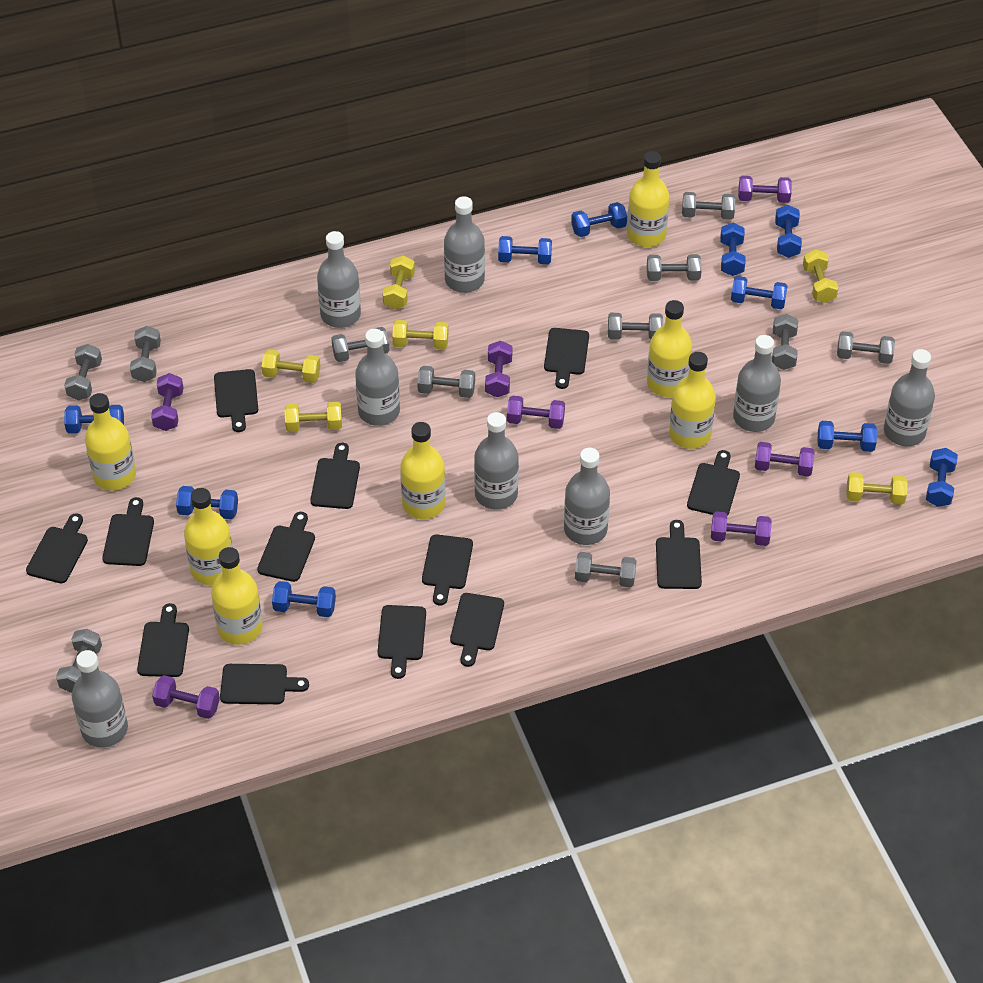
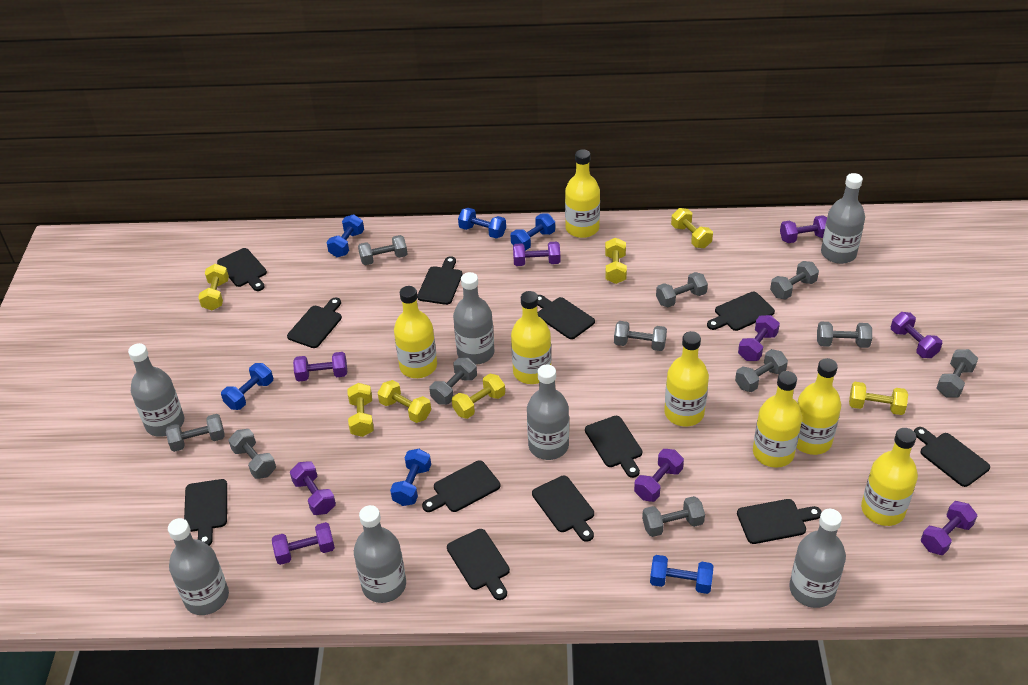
black cutting board: 13 -> 12
blue dumbbell: 10 -> 6
grey bottle: 8 -> 7
purple dumbbell: 7 -> 9
yellow dumbbell: 6 -> 7

